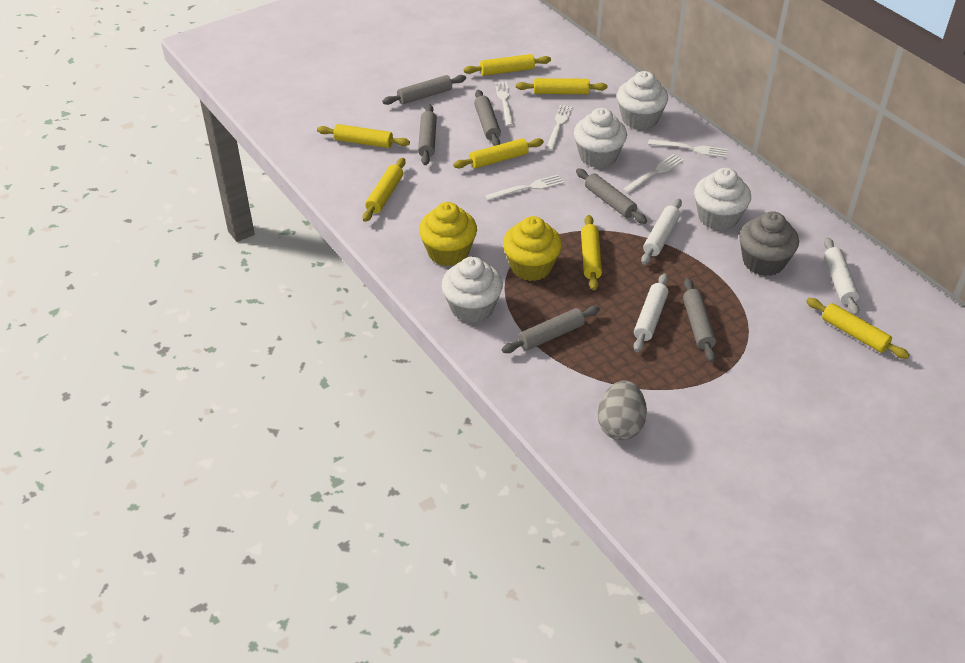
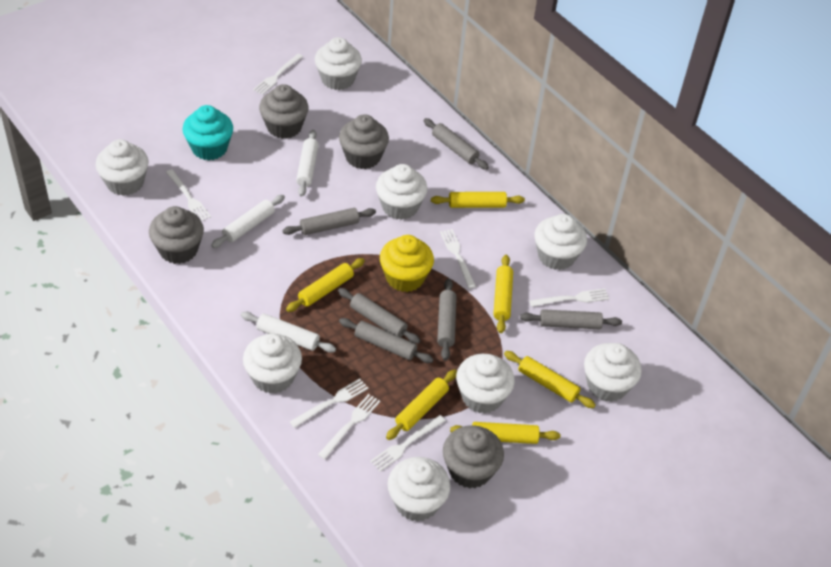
grey cupcake: 1 -> 4
grey egg: 1 -> 0
turquoise cupcake: 0 -> 1
white cupcake: 4 -> 8
white fork: 5 -> 7
yellow cupcake: 2 -> 1
yellow rolling pin: 7 -> 6

